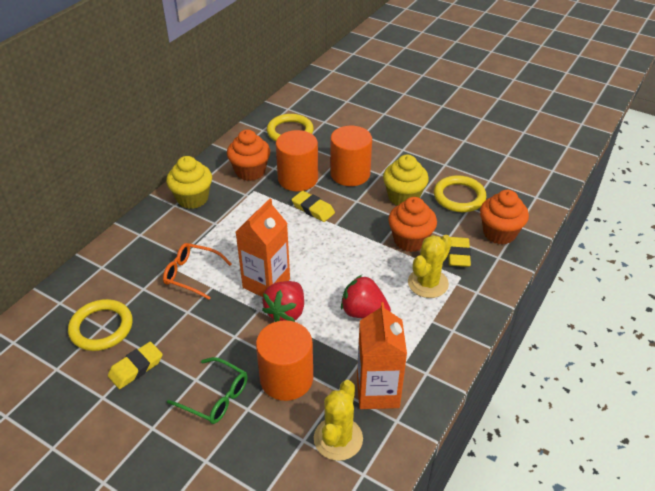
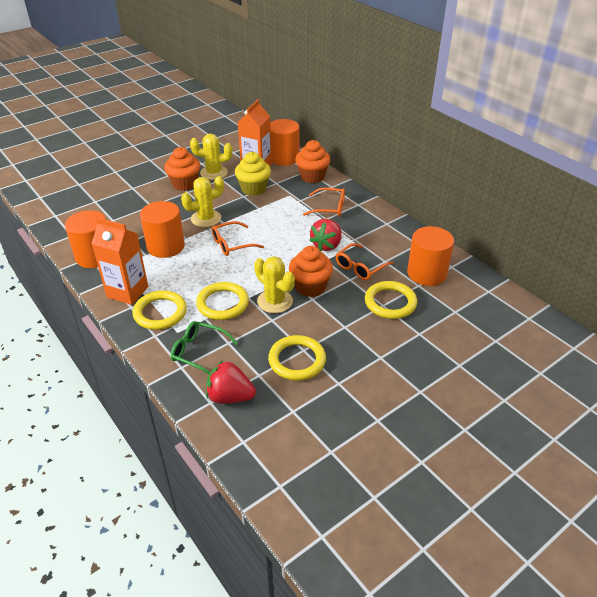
orange cylinder: 3 -> 4
orange glasses: 1 -> 3
yellow cactus: 2 -> 3
yellow cupcake: 2 -> 1
yellow eraser: 3 -> 0
yellow ring: 3 -> 4

